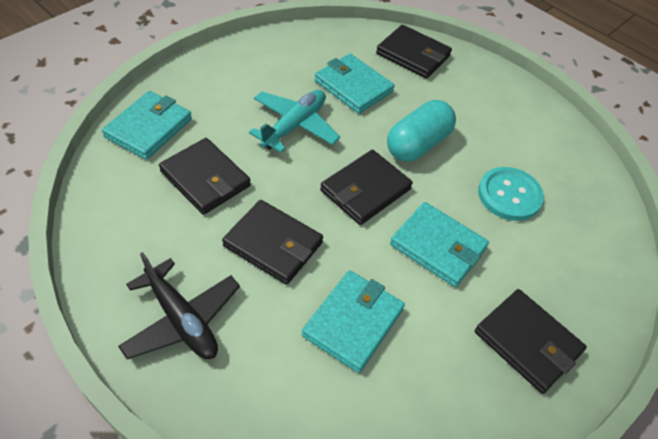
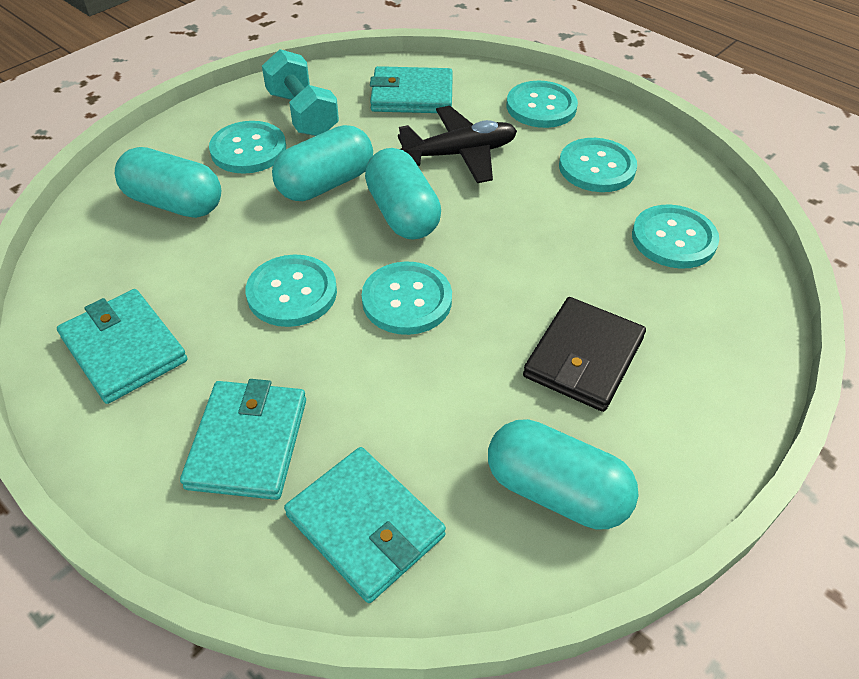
black wallet: 5 -> 1
turquoise button: 1 -> 6
turquoise capsule: 1 -> 4
turquoise dumbbell: 0 -> 1
turquoise plane: 1 -> 0

